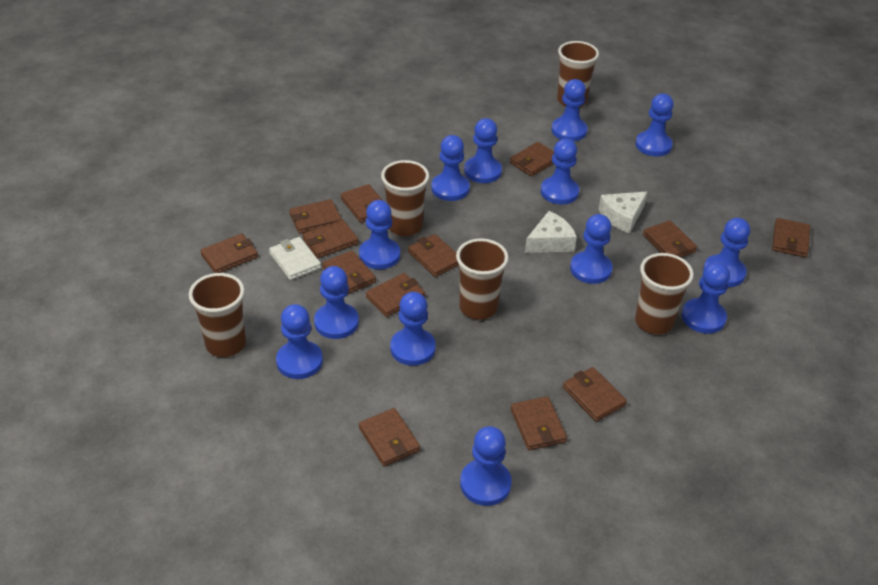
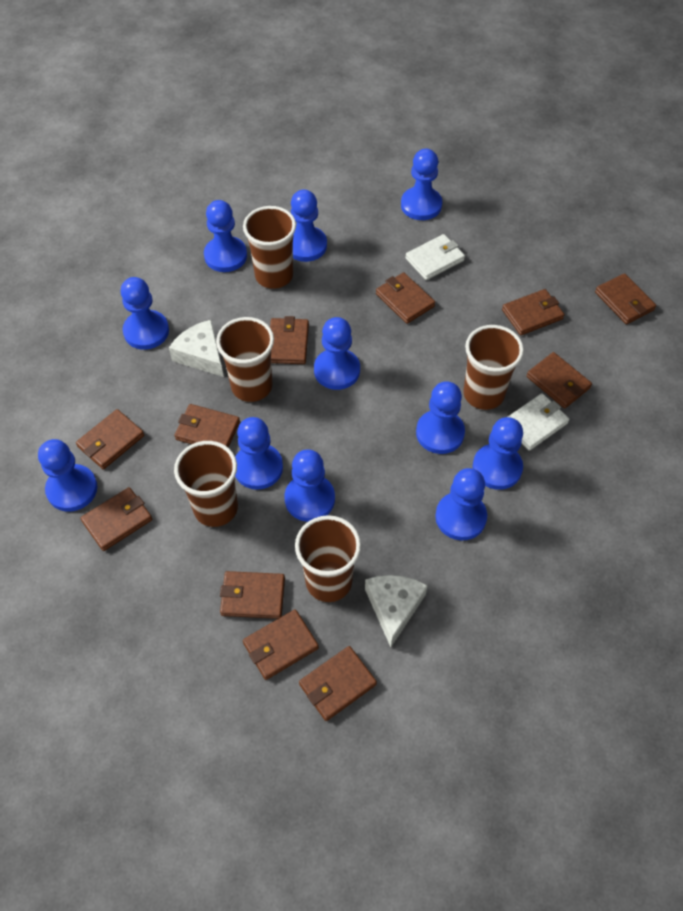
blue pawn: 13 -> 11
brown wallet: 13 -> 11
white wallet: 1 -> 2

